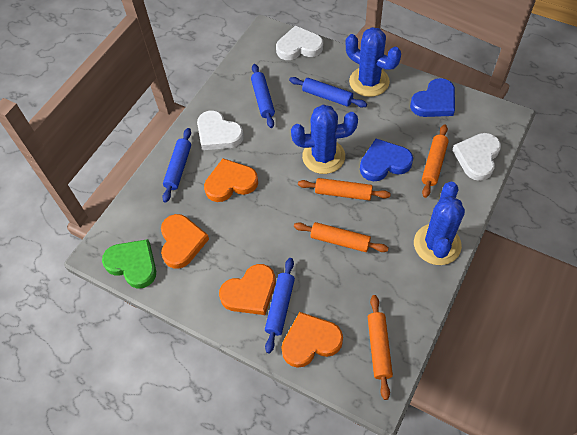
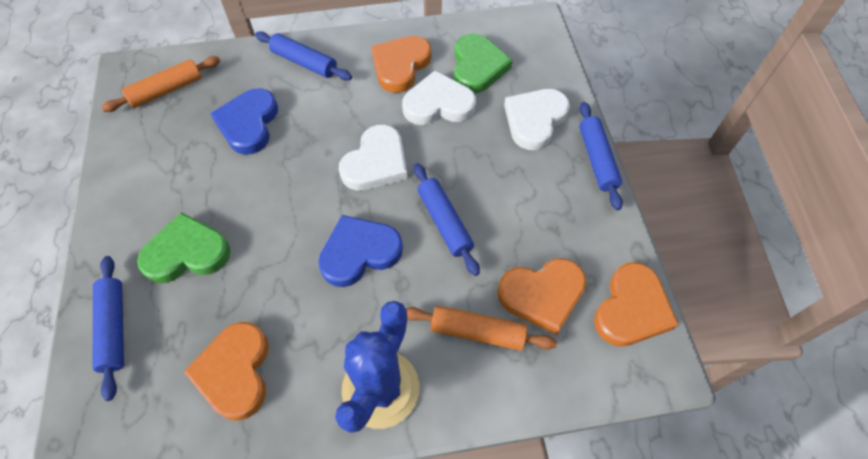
blue cactus: 3 -> 1
green heart: 1 -> 2
orange rolling pin: 4 -> 2

